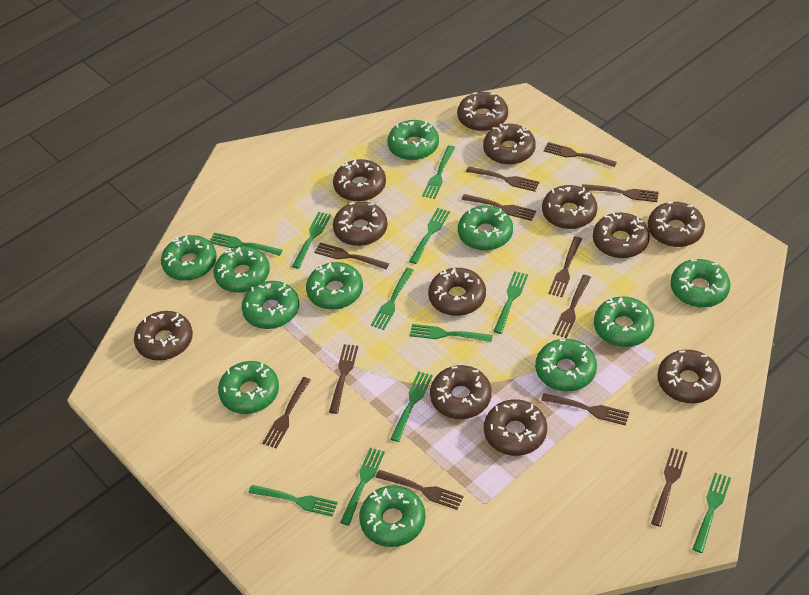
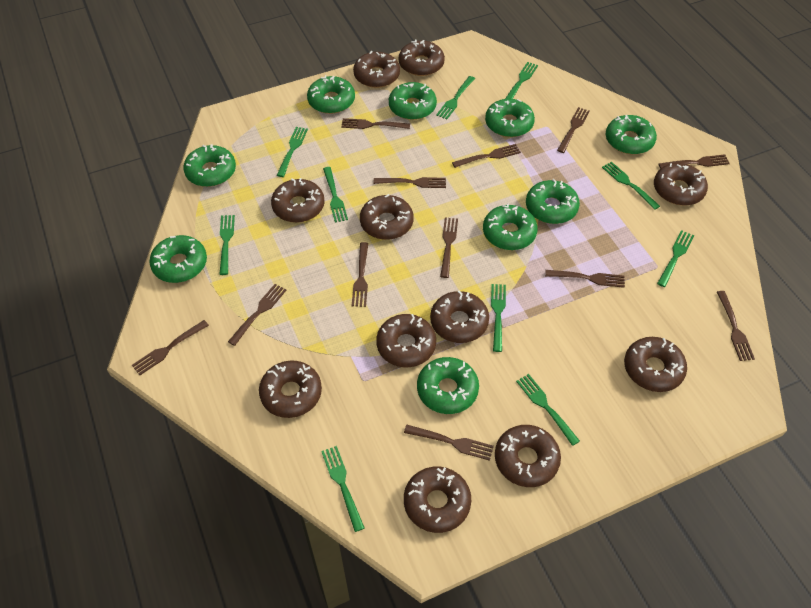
brown donut: 12 -> 11
green donut: 11 -> 9
green fork: 11 -> 10

